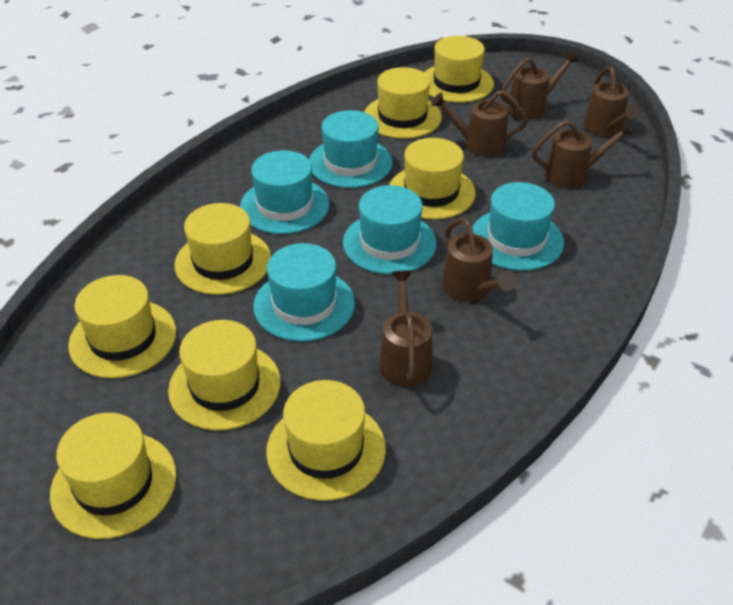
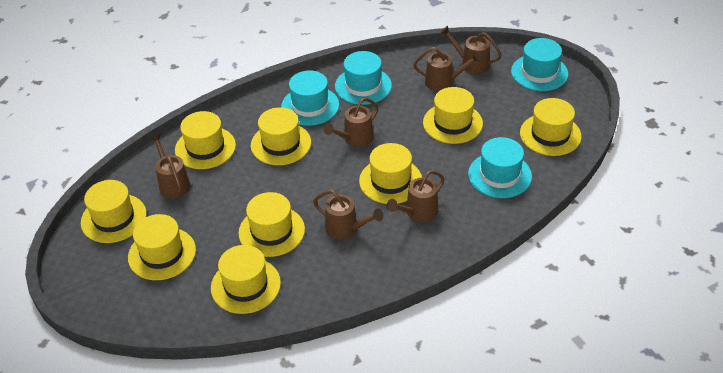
turquoise hat: 5 -> 4
yellow hat: 8 -> 9

